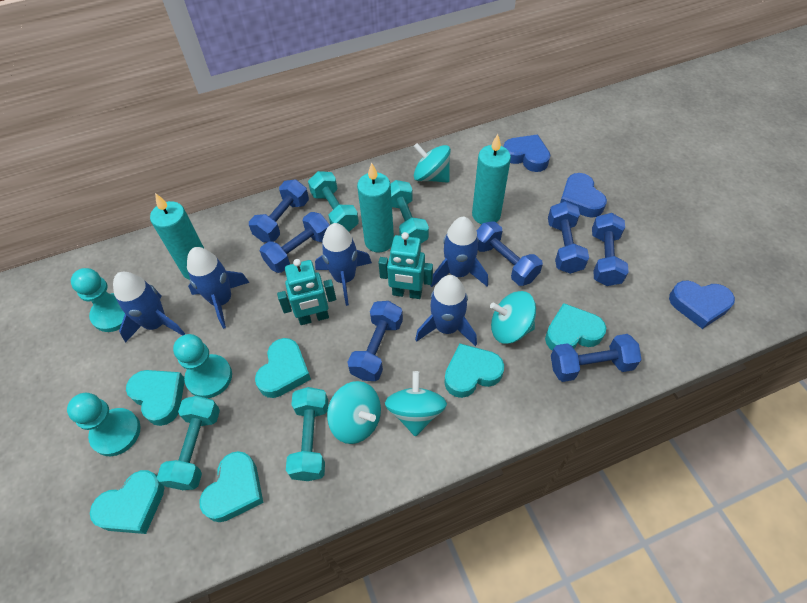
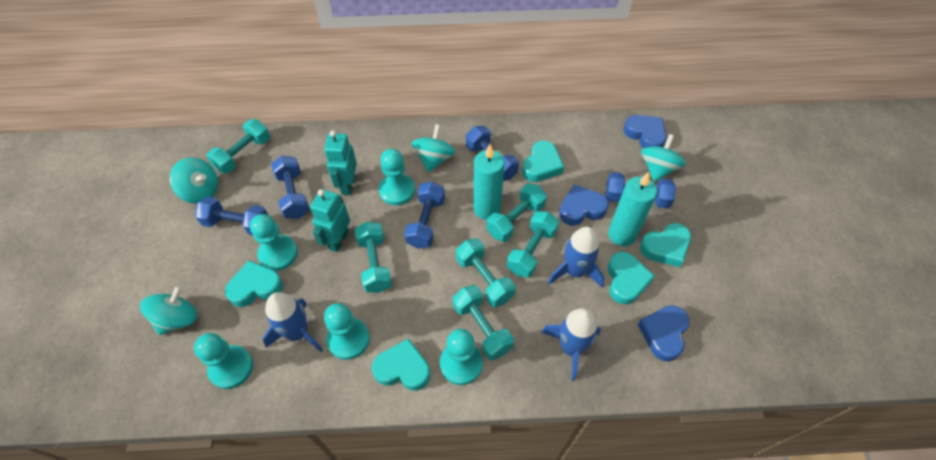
blue dumbbell: 7 -> 5
blue rocket: 5 -> 3
turquoise candle: 3 -> 2
turquoise dumbbell: 4 -> 6
turquoise heart: 6 -> 5
turquoise pawn: 3 -> 5

